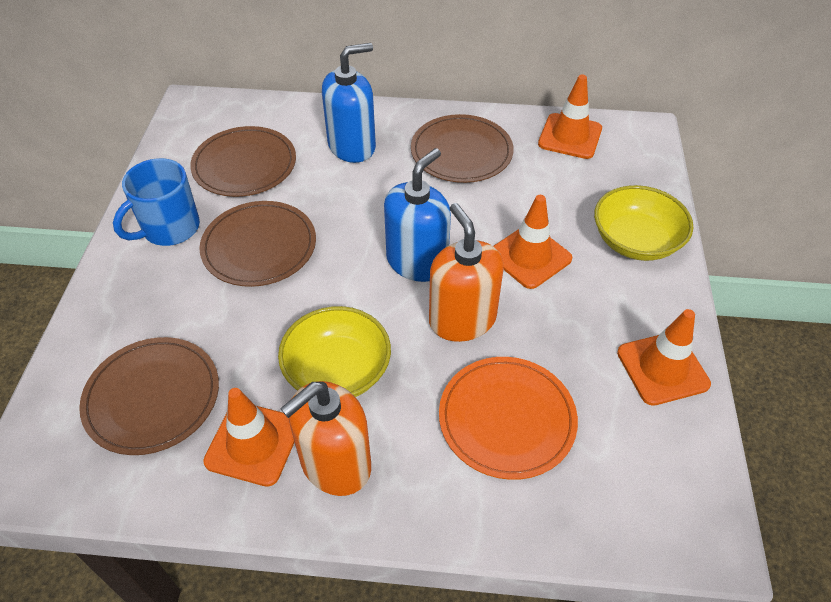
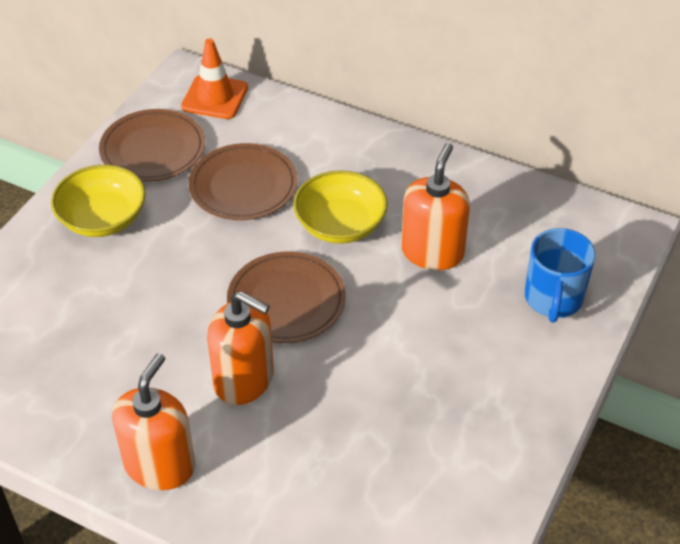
blue soap dispenser: 2 -> 0
brown plate: 4 -> 3
orange plate: 1 -> 0
orange soap dispenser: 2 -> 3
orange traffic cone: 4 -> 1

